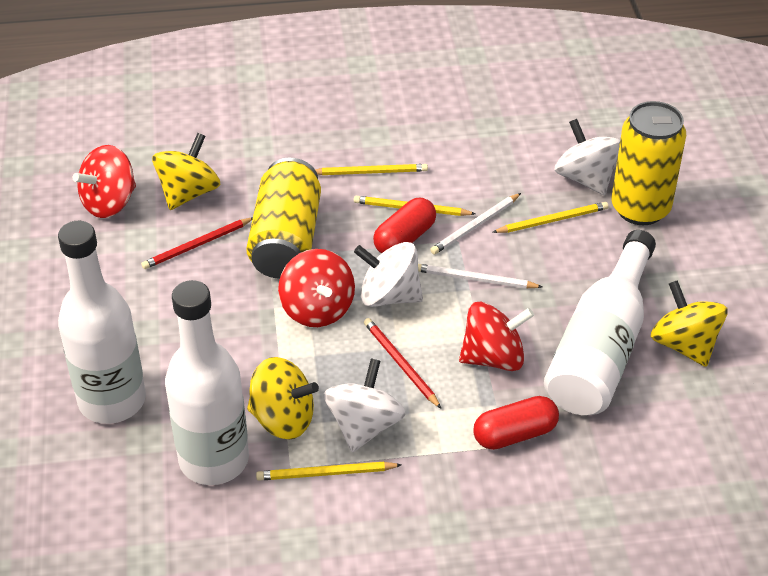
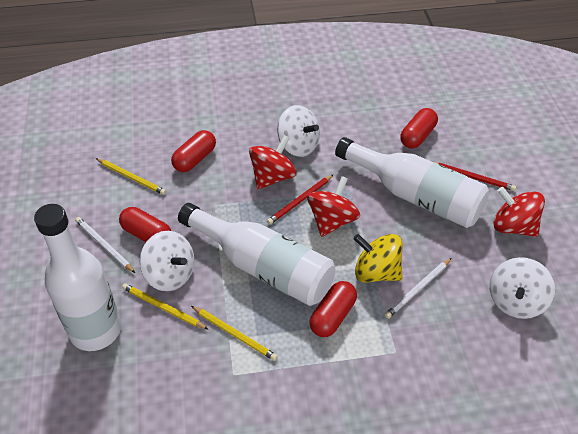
red capsule: 2 -> 4
yellow can: 2 -> 0
yellow pencil: 4 -> 3
yellow spinning top: 3 -> 1

